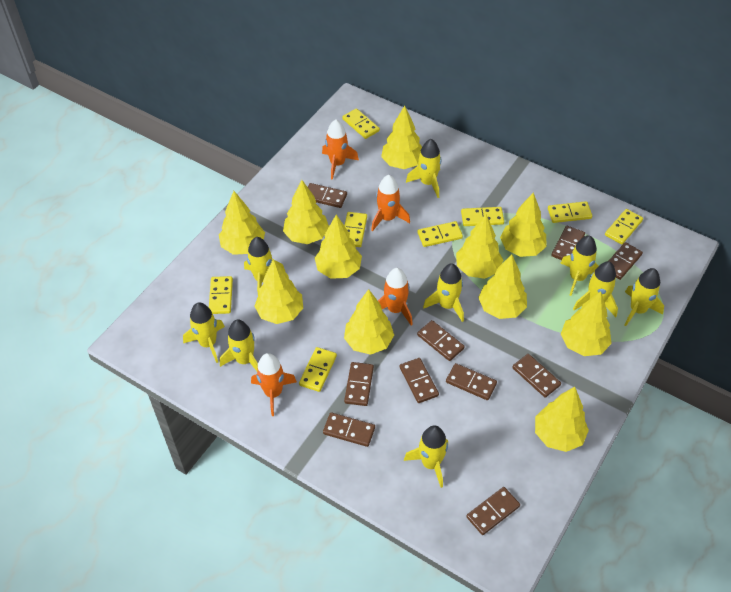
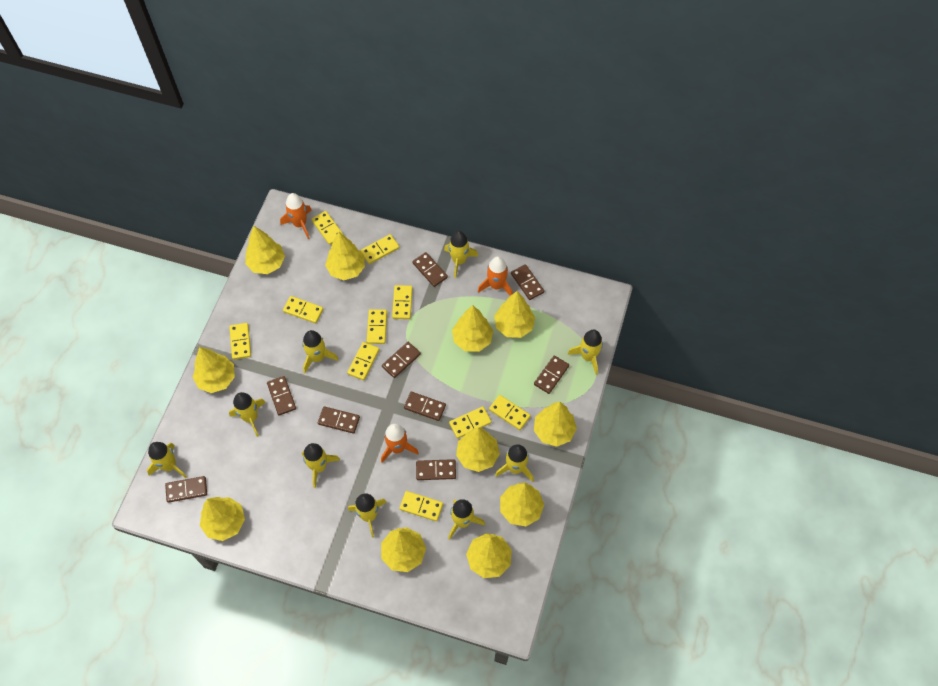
brown domino: 10 -> 9
orange rocket: 4 -> 3
yellow domino: 8 -> 10

